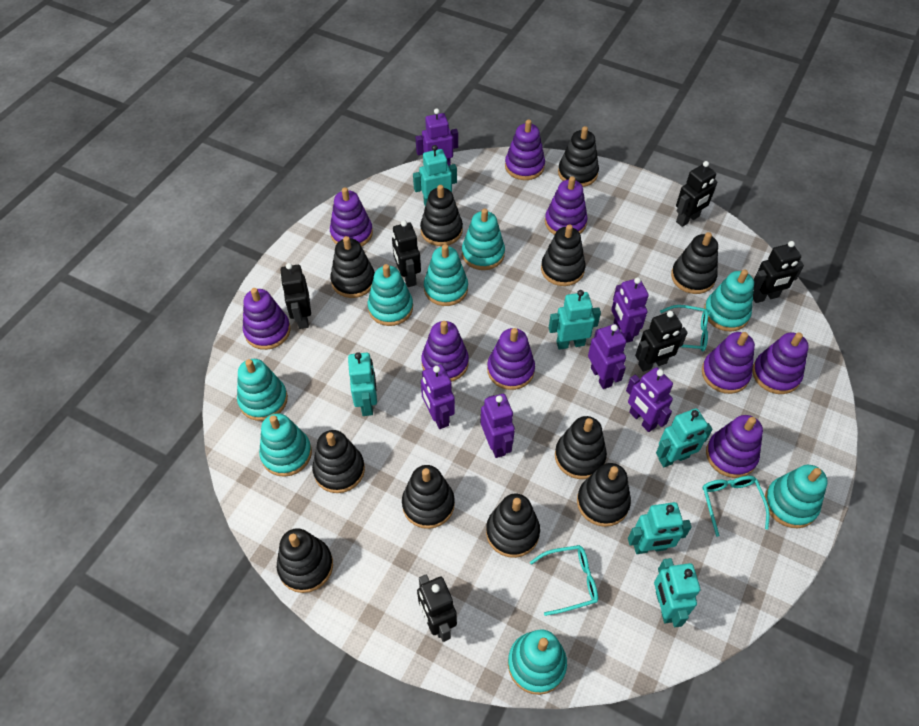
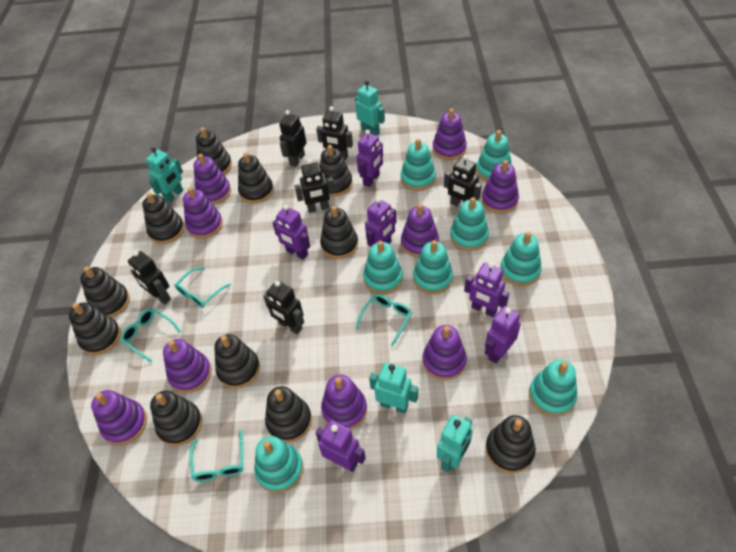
turquoise glasses: 3 -> 4
turquoise robot: 6 -> 4

